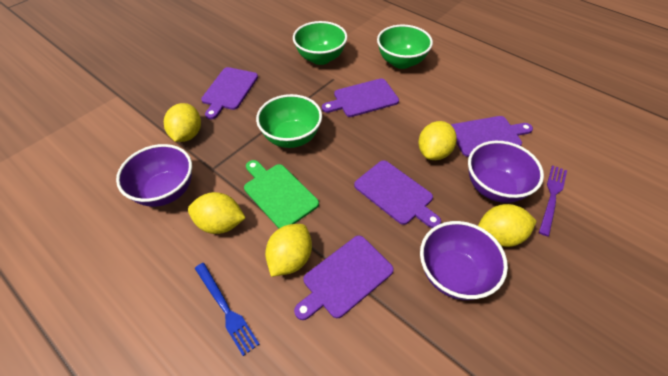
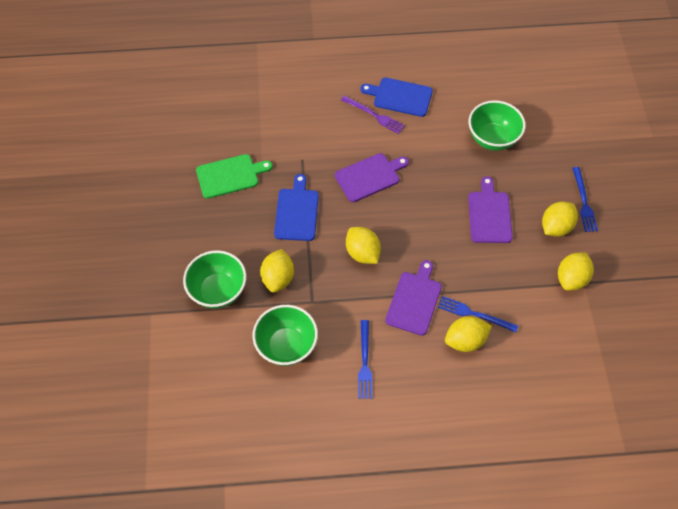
blue cutting board: 0 -> 2
blue fork: 1 -> 3
purple bowl: 3 -> 0
purple cutting board: 5 -> 3

